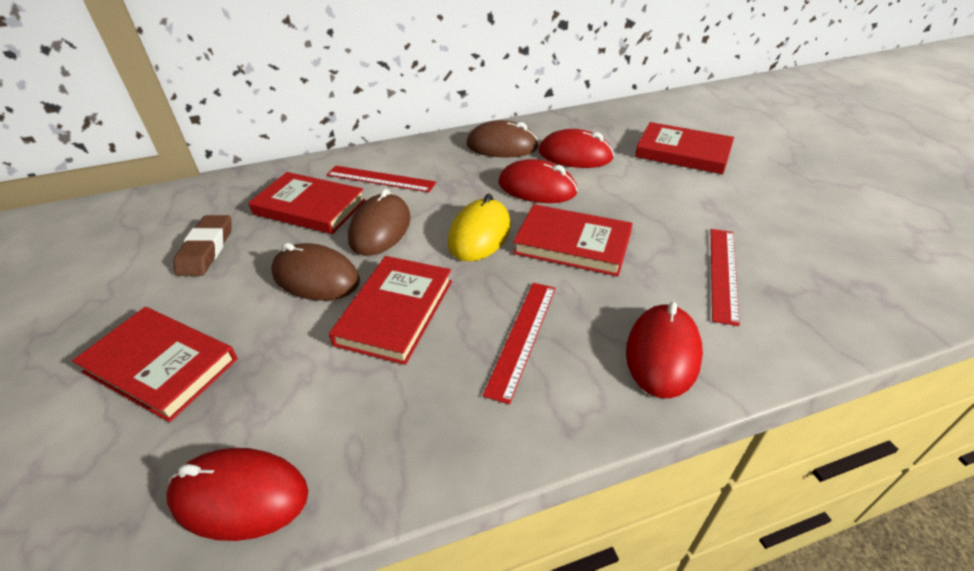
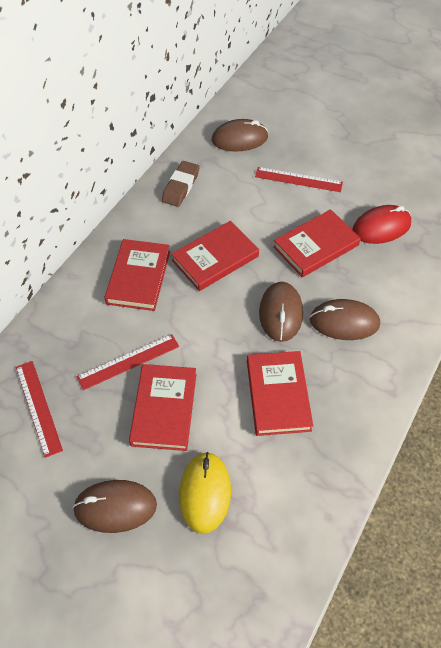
brown mouse: 3 -> 4
red mouse: 4 -> 1

